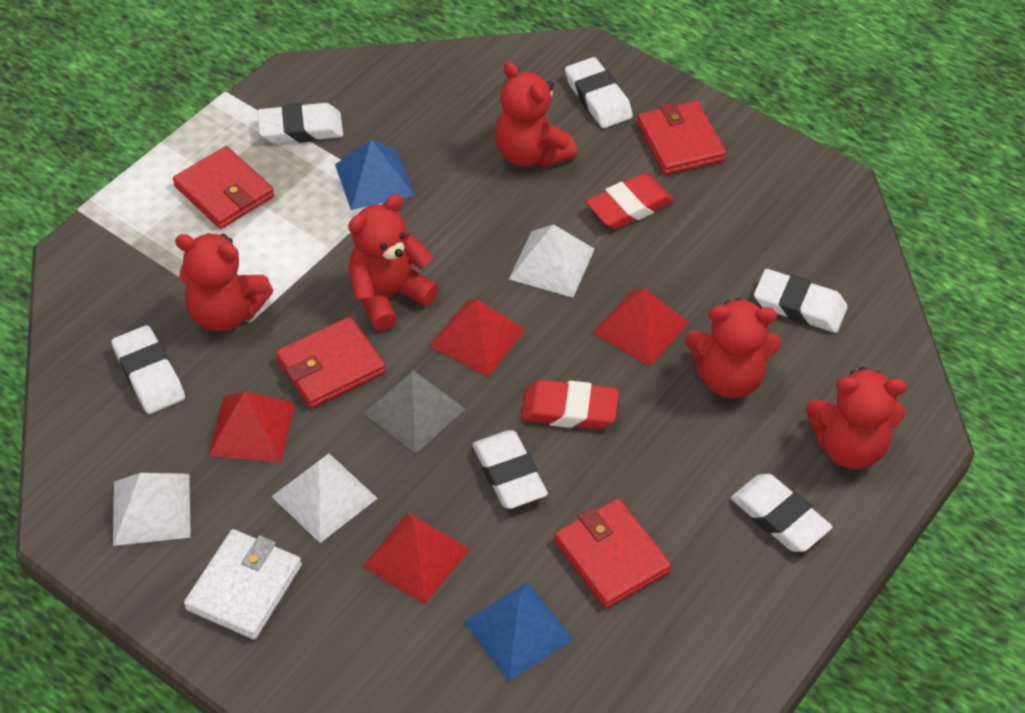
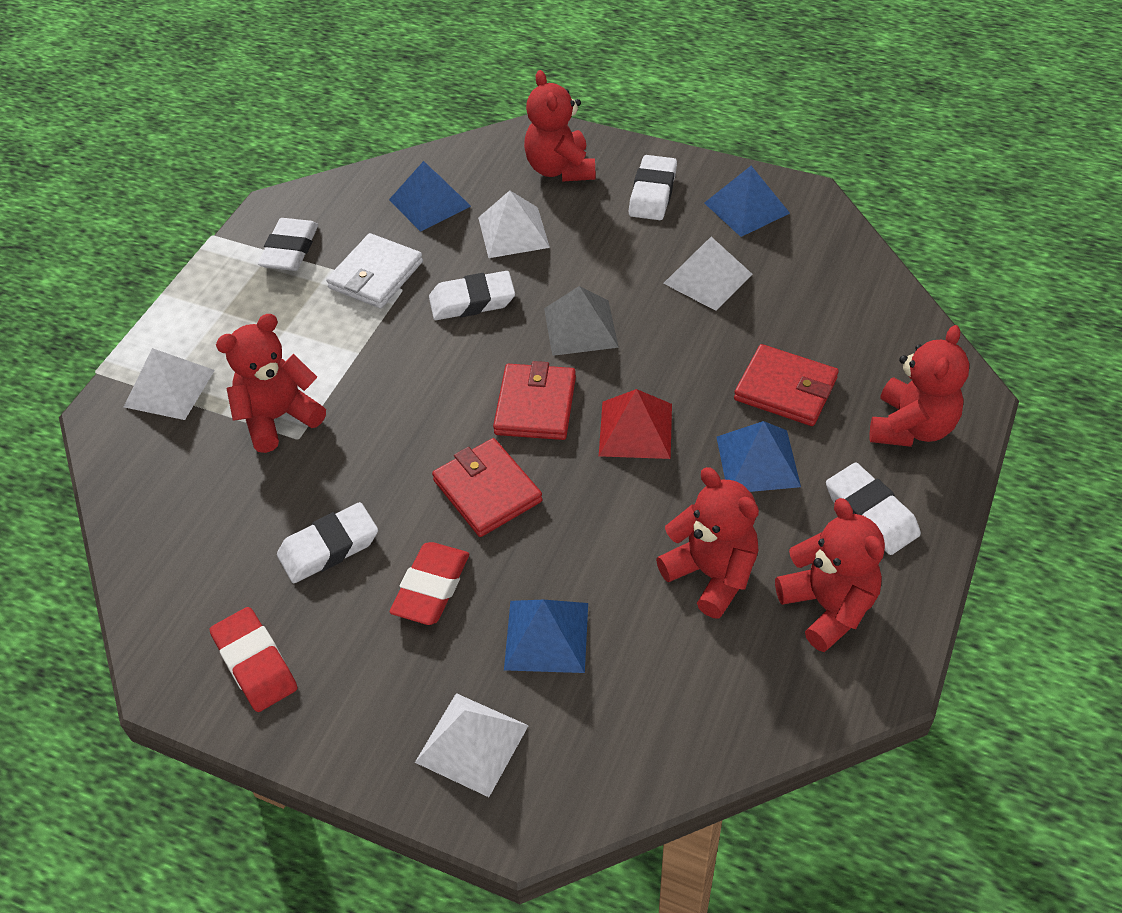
blue pyramid: 2 -> 4
red pyramid: 4 -> 1
red wallet: 4 -> 3
white eraser: 6 -> 5
white pyramid: 3 -> 4

